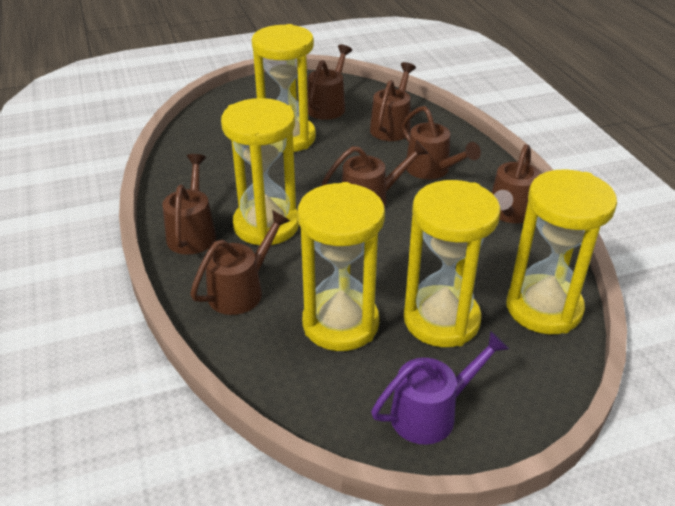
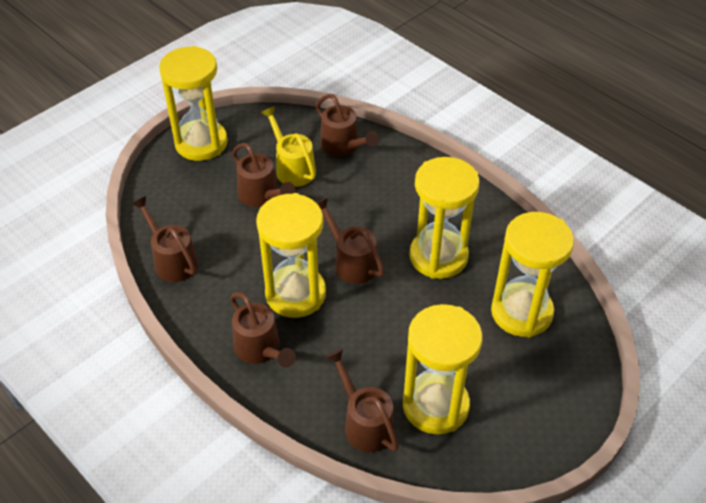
brown watering can: 7 -> 6
purple watering can: 1 -> 0
yellow watering can: 0 -> 1

